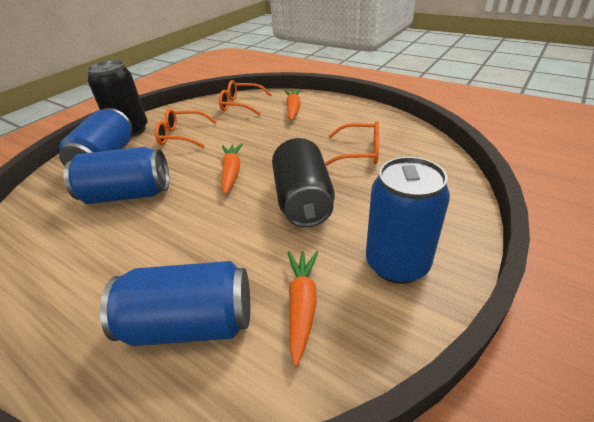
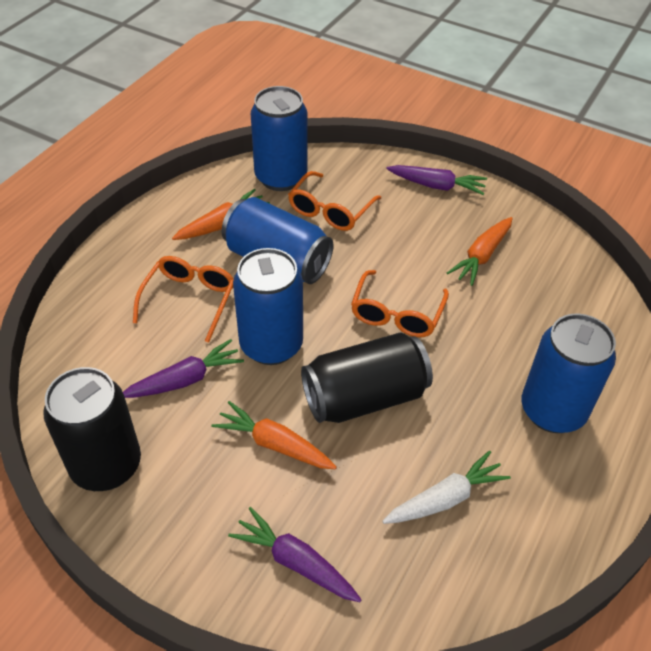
purple carrot: 0 -> 3
white carrot: 0 -> 1

